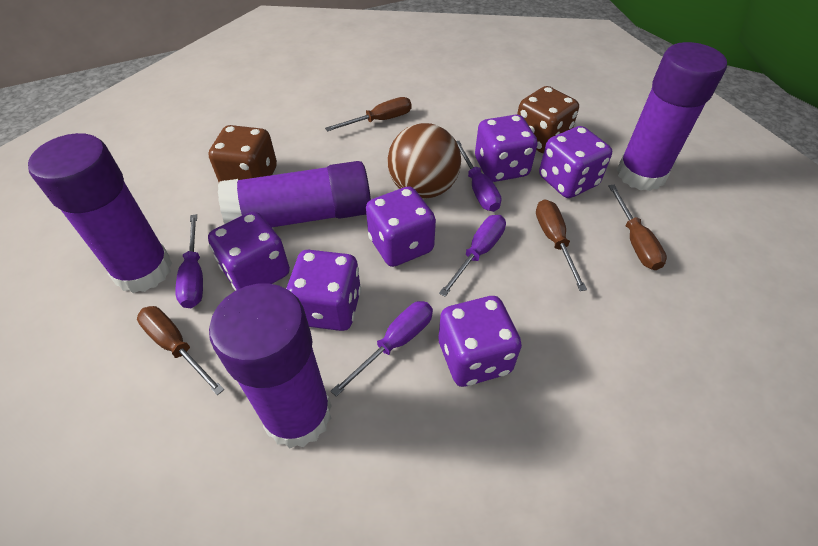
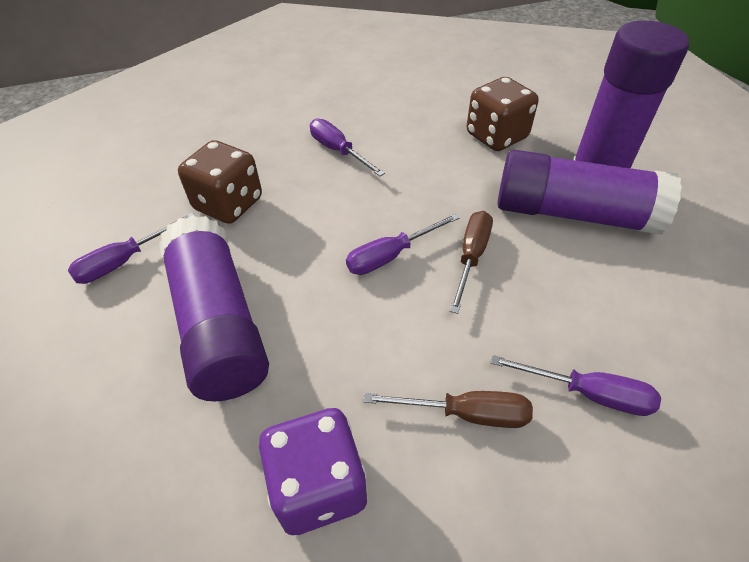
brown ball: 1 -> 0
brown screwdriver: 4 -> 2
purple dice: 6 -> 1
purple glue stick: 4 -> 3

